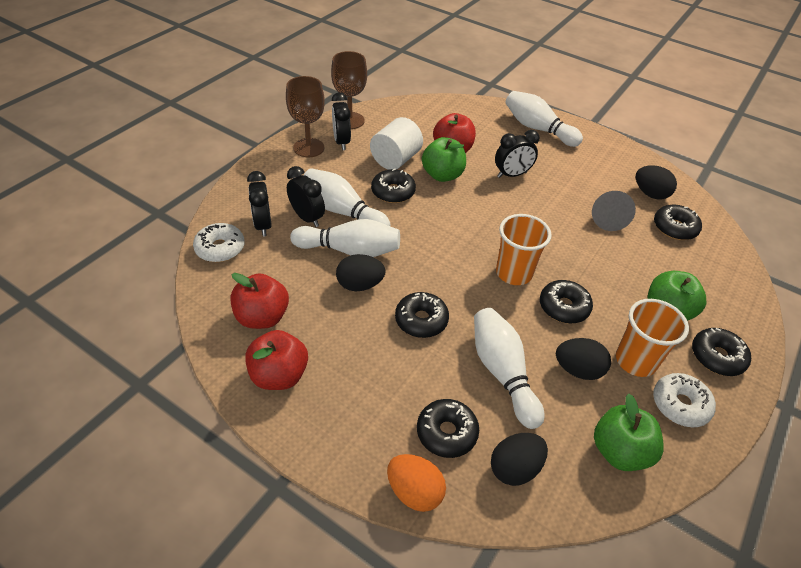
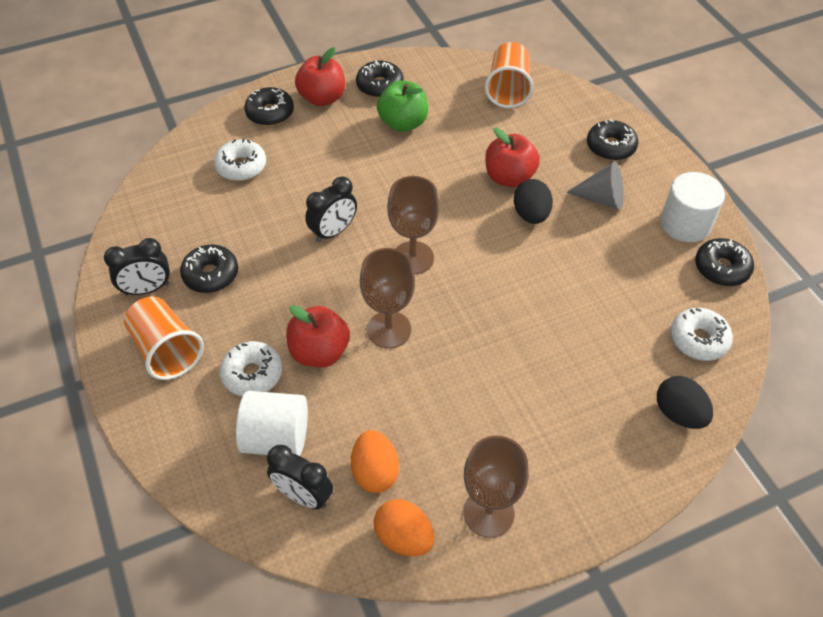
black clock: 4 -> 3
black donut: 6 -> 5
black egg: 4 -> 2
brown goblet: 2 -> 3
green apple: 3 -> 1
orange egg: 1 -> 2
white bowling pin: 4 -> 0
white cylinder: 1 -> 2
white donut: 2 -> 3

